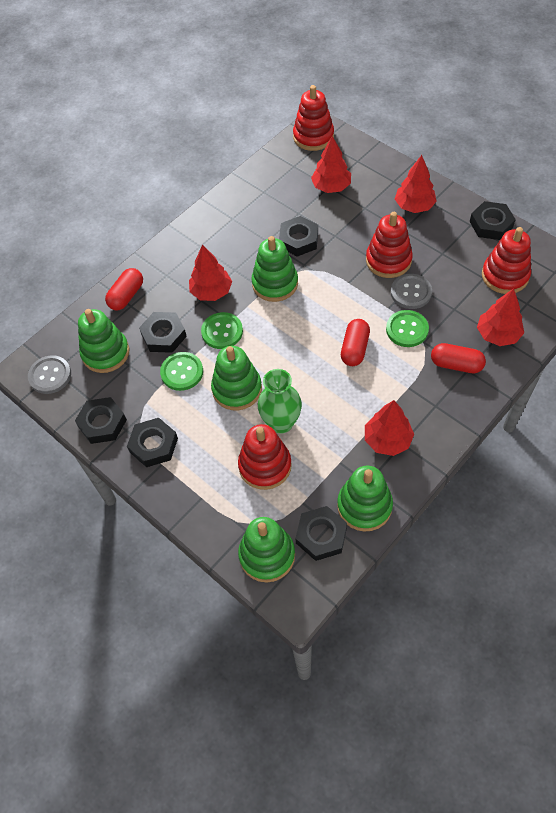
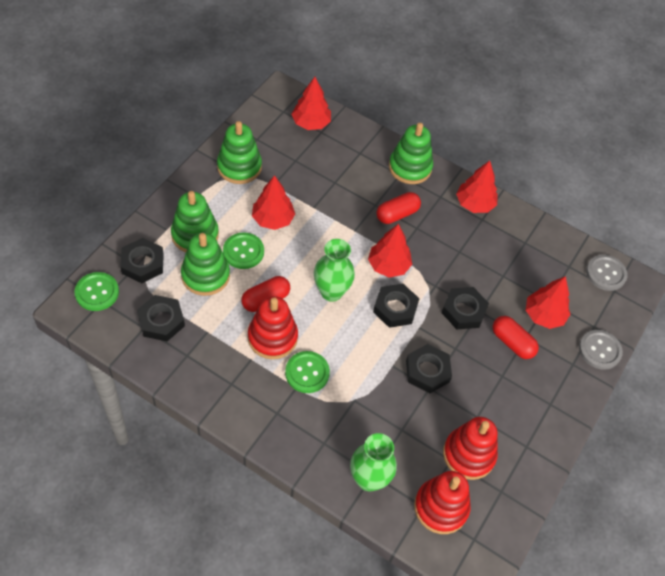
black nut: 6 -> 5
green stacking toy: 5 -> 4
green vase: 1 -> 2
red stacking toy: 4 -> 3

